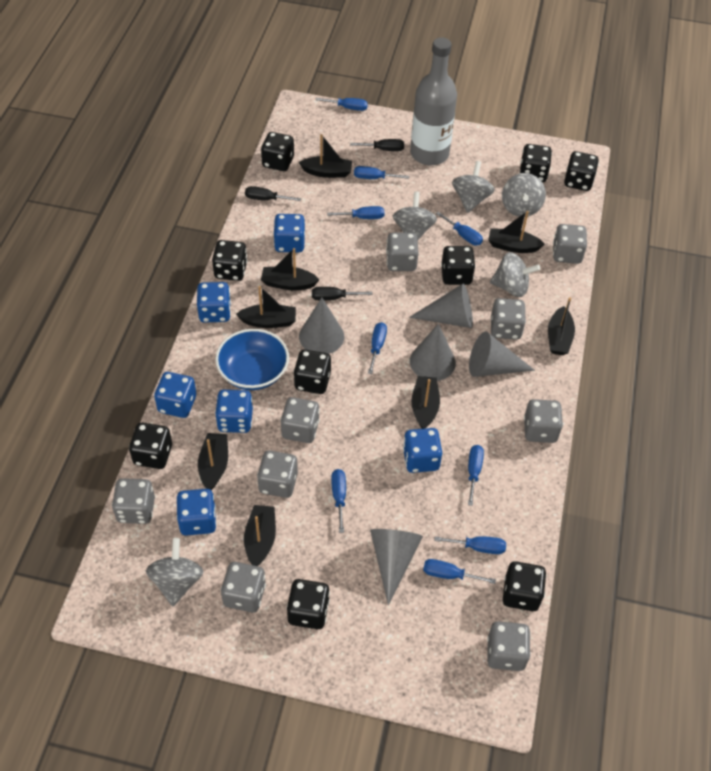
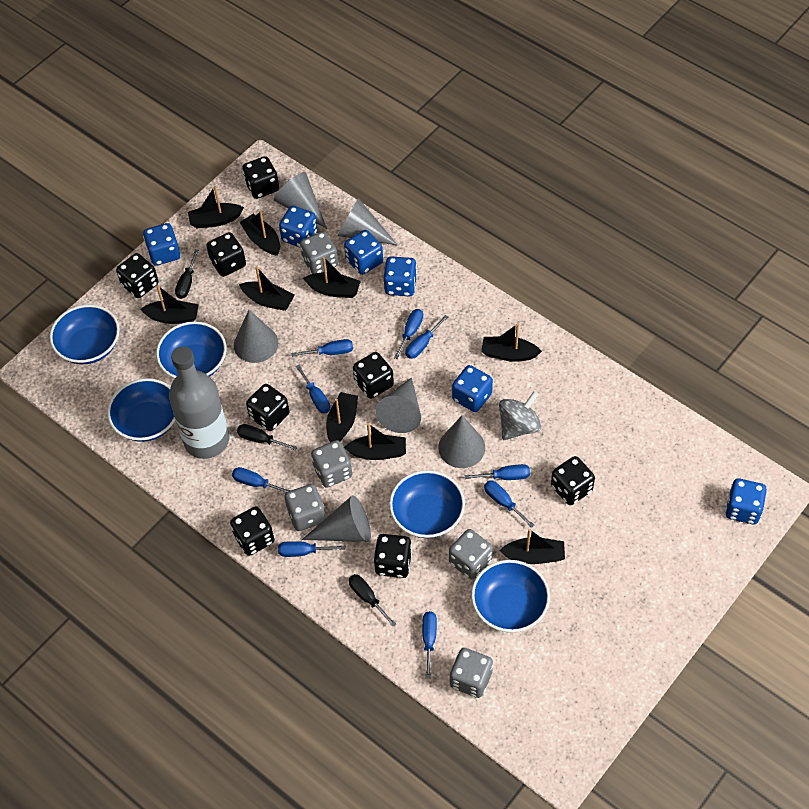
black boat: 8 -> 9
black dice: 9 -> 8
blue bowl: 1 -> 5
grey cone: 5 -> 6
grey dice: 9 -> 5
grey spinning top: 5 -> 1

